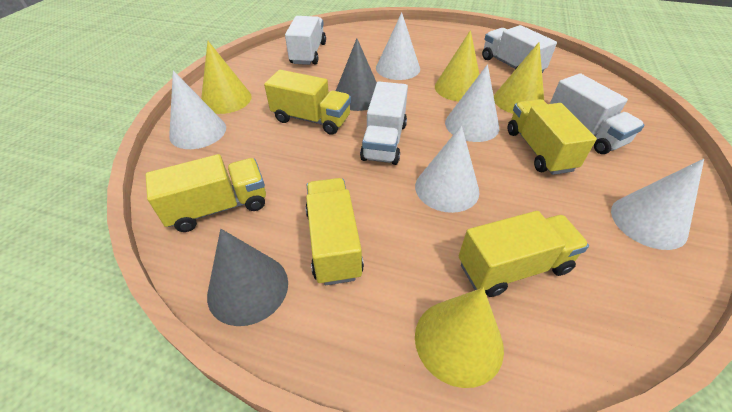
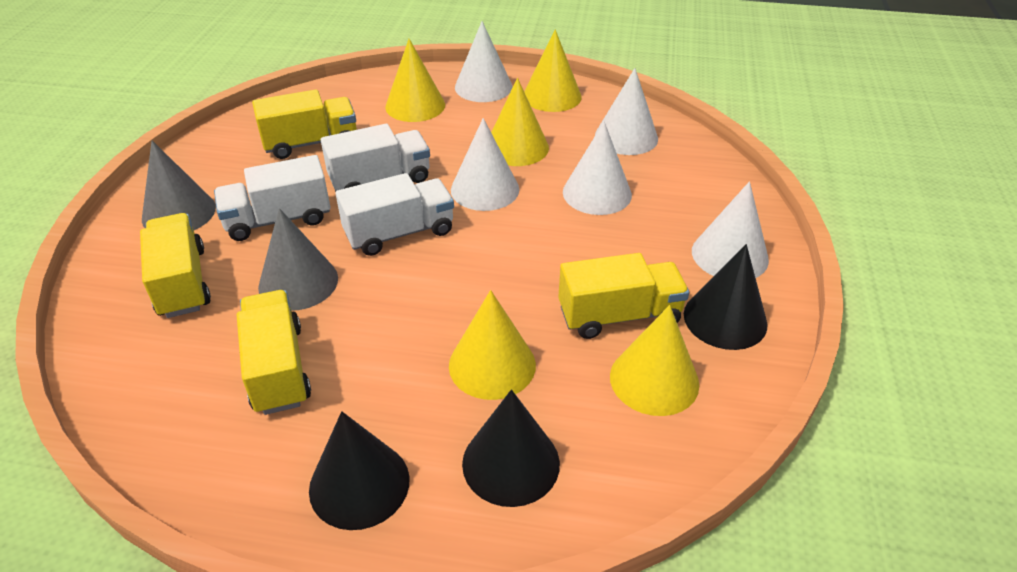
black cone: 0 -> 3
white truck: 4 -> 3
yellow cone: 4 -> 5
yellow truck: 5 -> 4

